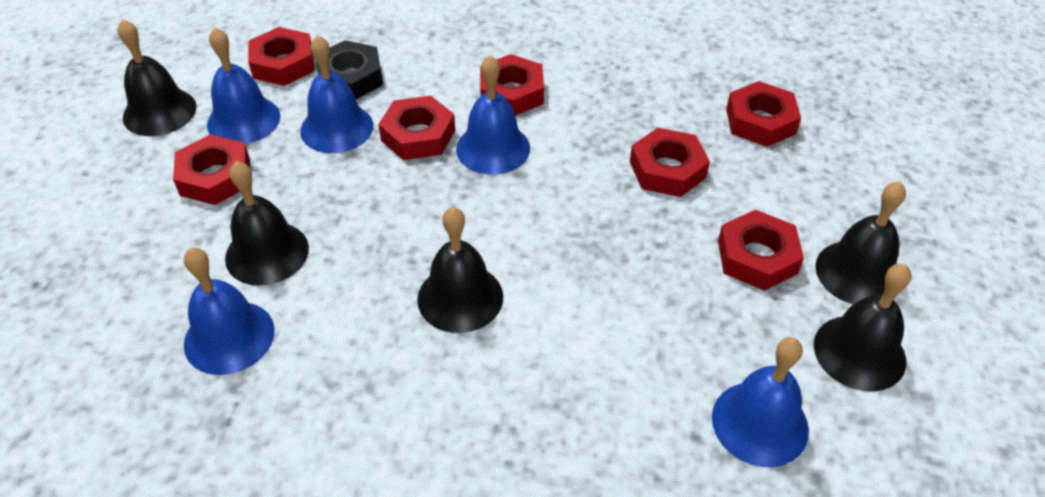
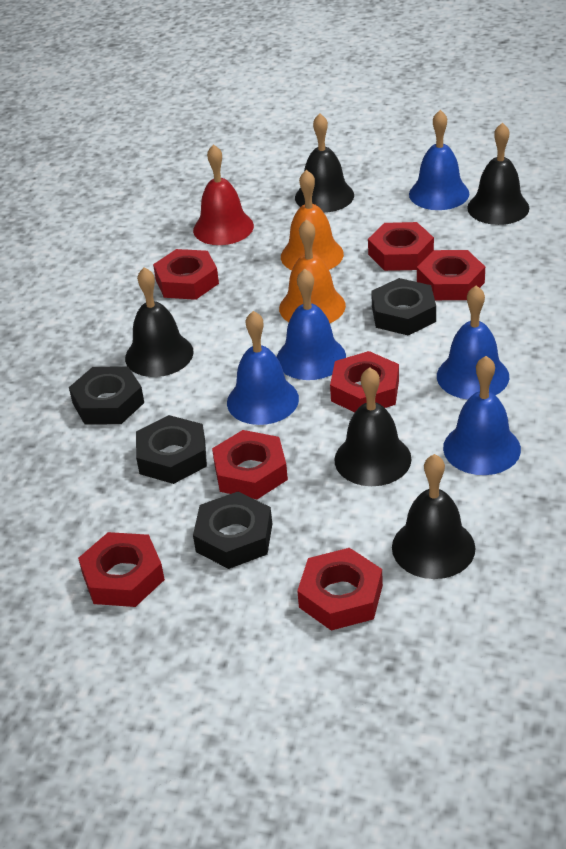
black nut: 1 -> 4
orange bell: 0 -> 2
red bell: 0 -> 1

